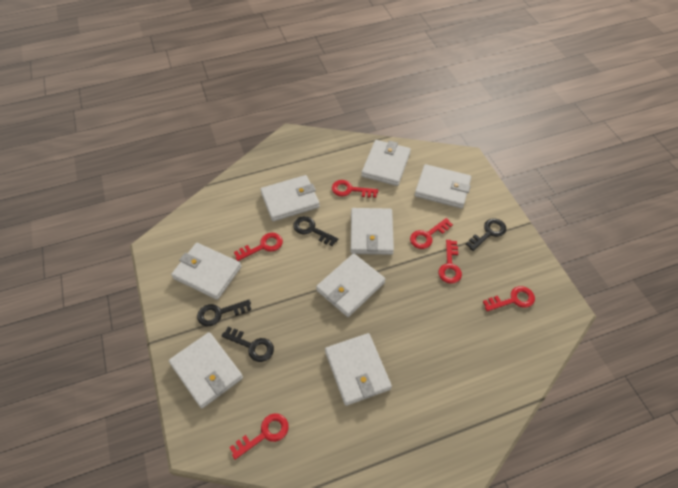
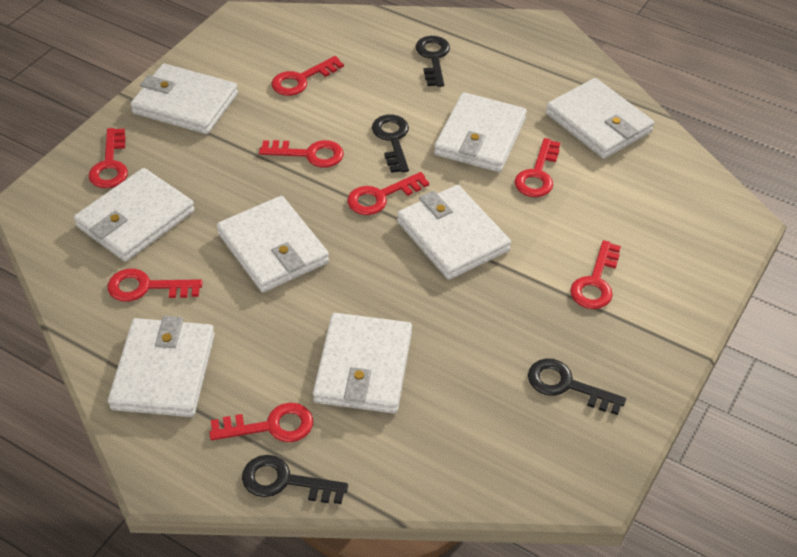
red key: 6 -> 8

